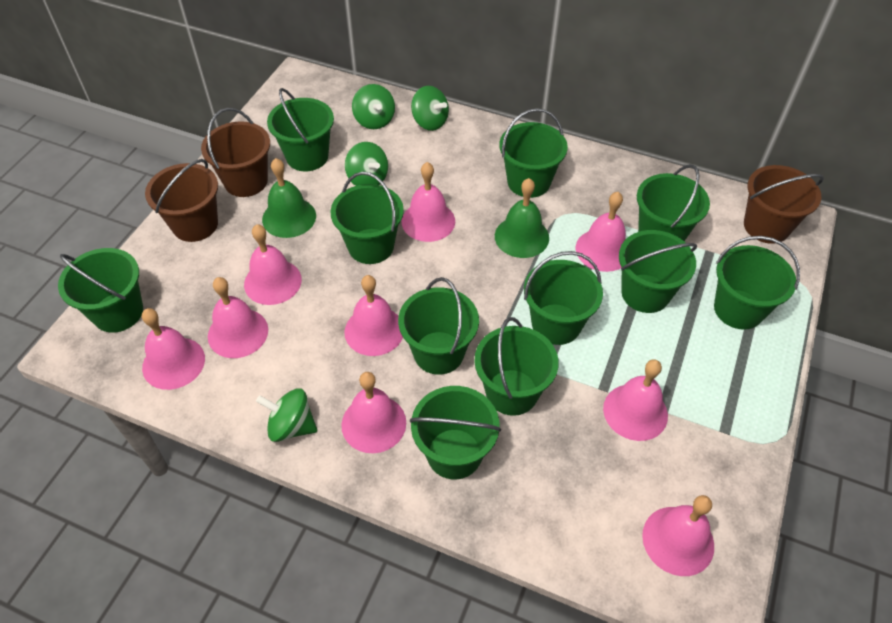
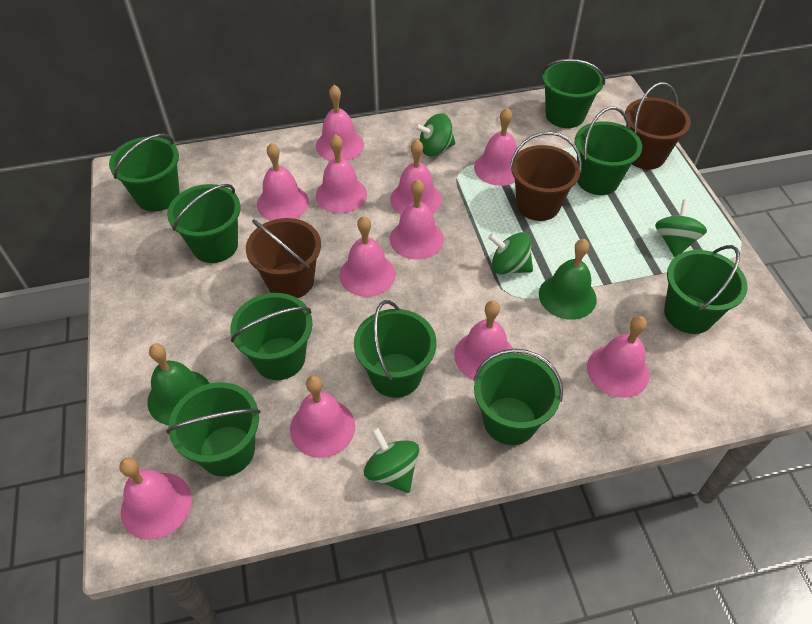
green bucket: 11 -> 9
pink bell: 9 -> 11

